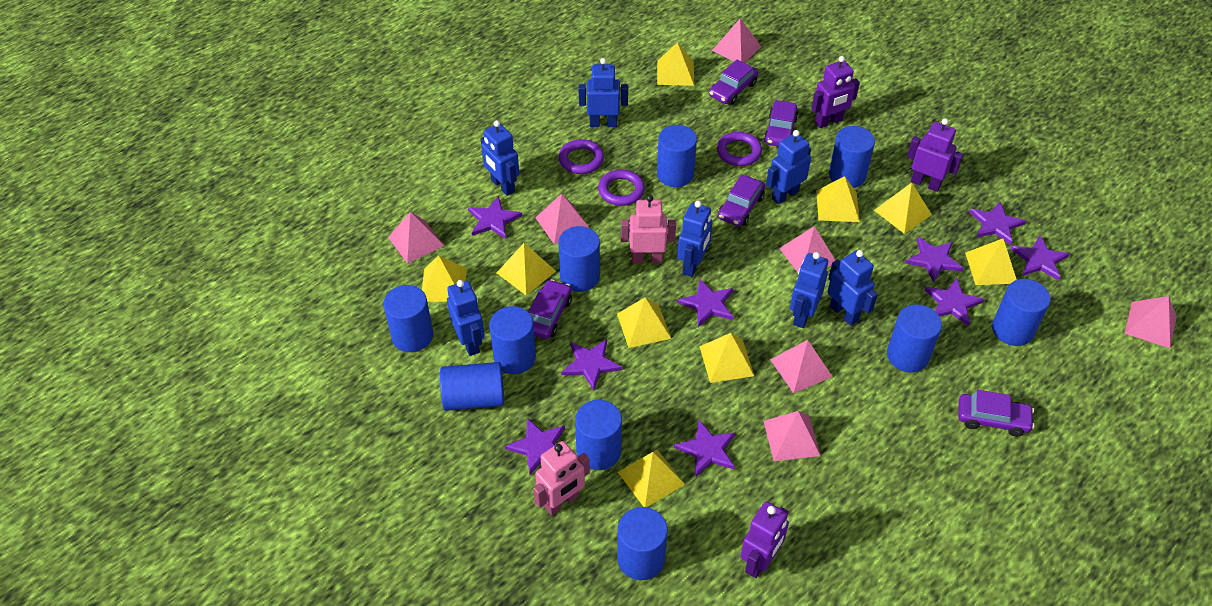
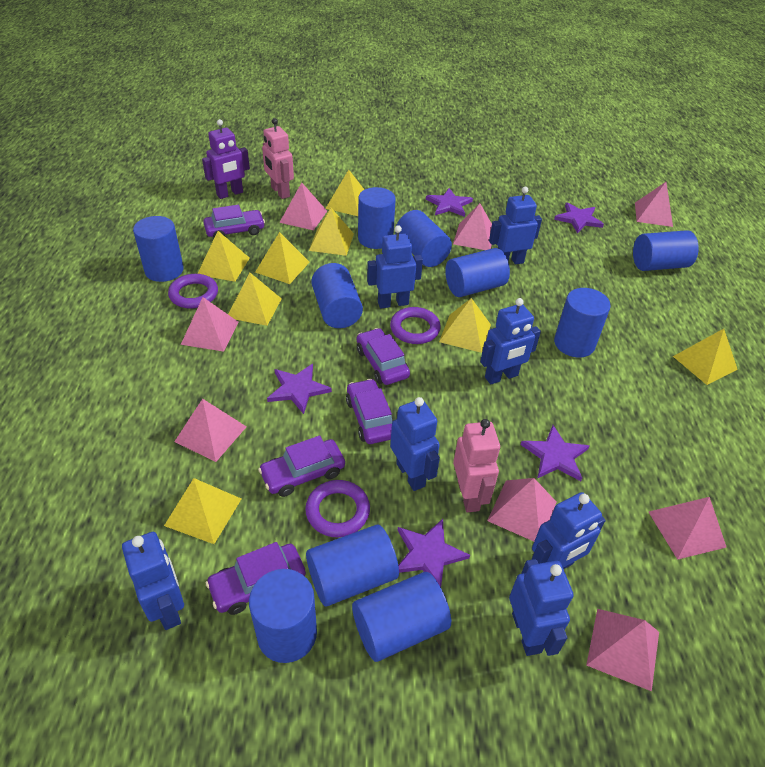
pink pyramid: 7 -> 8
purple robot: 3 -> 1
purple star: 9 -> 5
yellow pyramid: 9 -> 8

